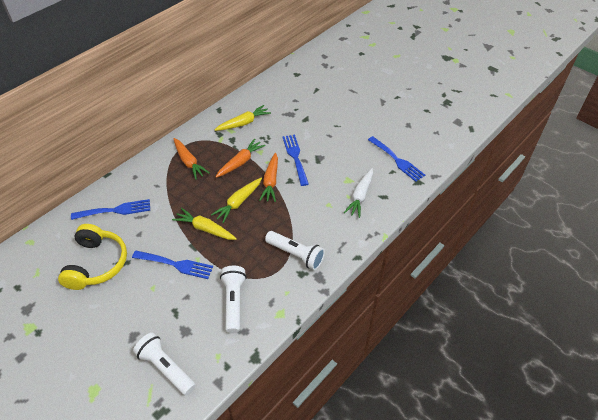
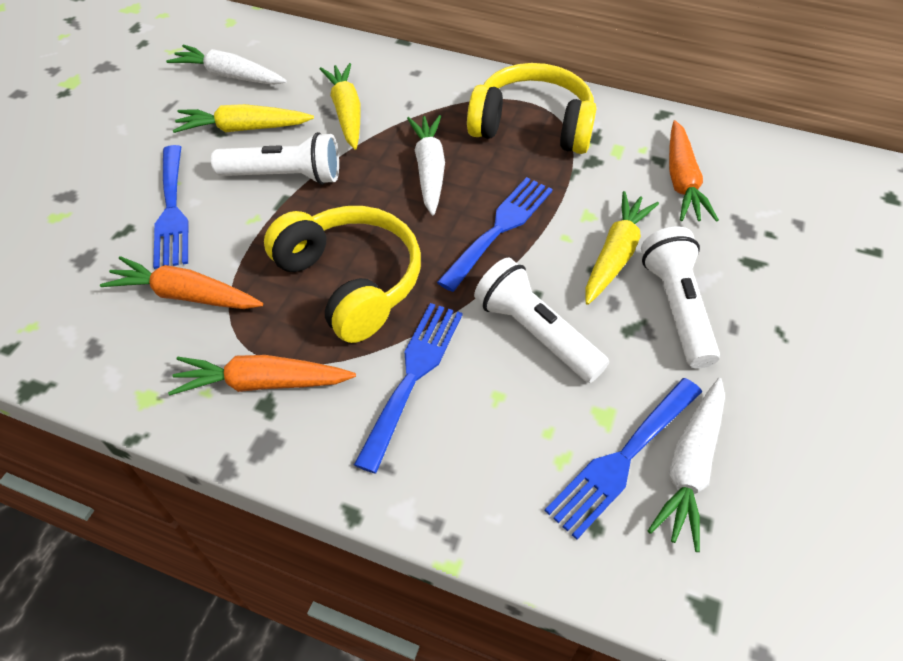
white carrot: 1 -> 3
yellow headphones: 1 -> 2

